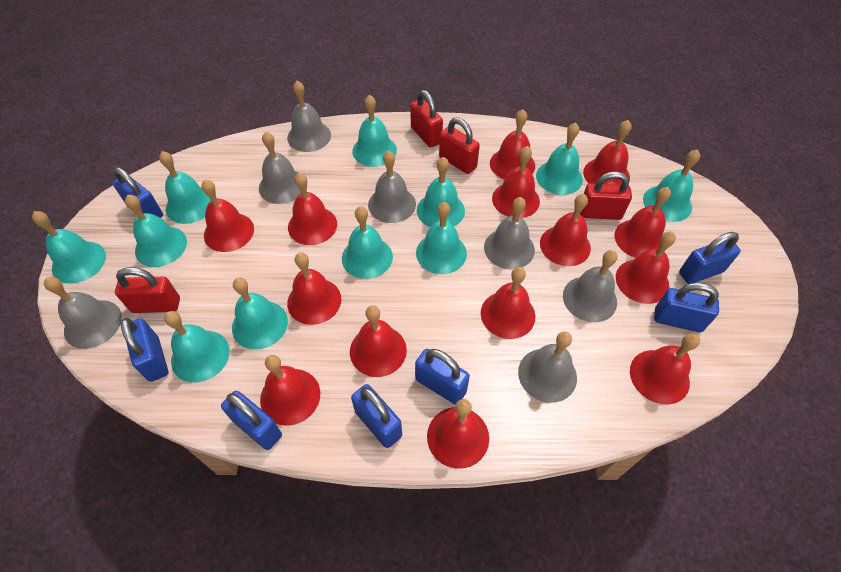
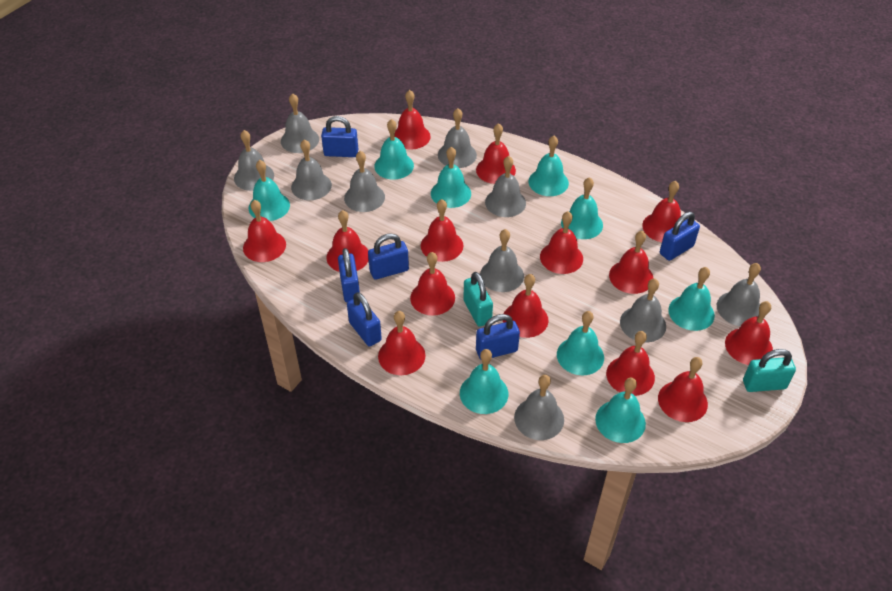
blue padlock: 7 -> 6
grey bell: 7 -> 10
red padlock: 4 -> 0
turquoise bell: 11 -> 9
turquoise padlock: 0 -> 2

